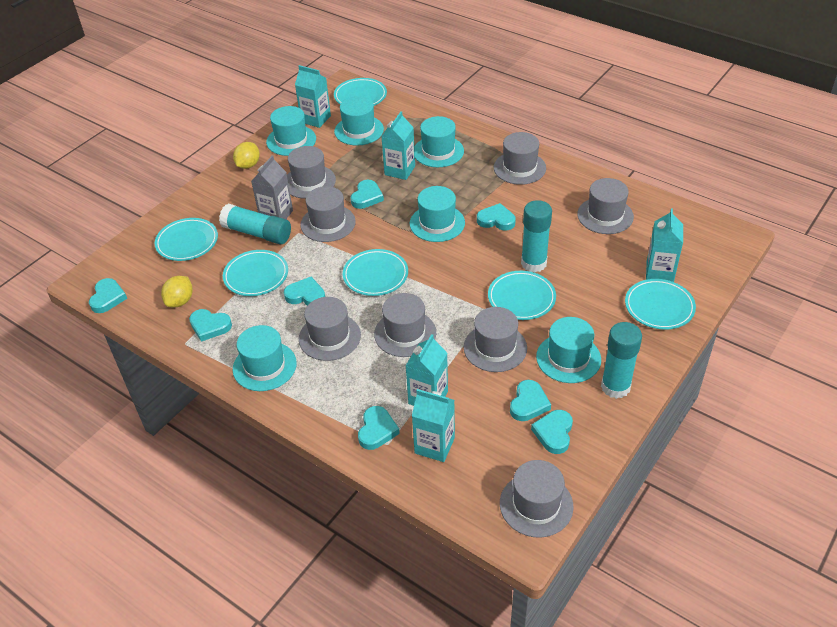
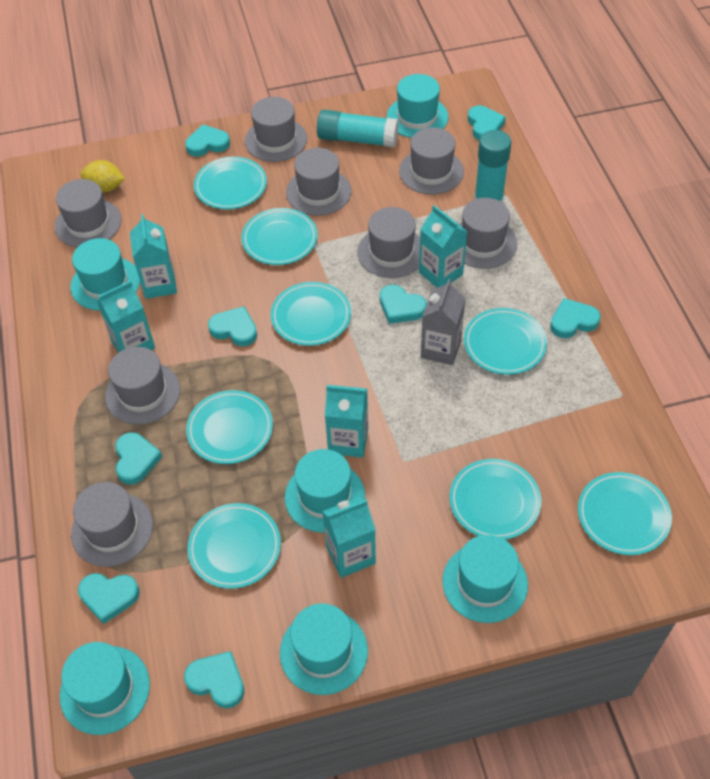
turquoise glue stick: 3 -> 2
turquoise plate: 6 -> 8
yellow lemon: 2 -> 1

